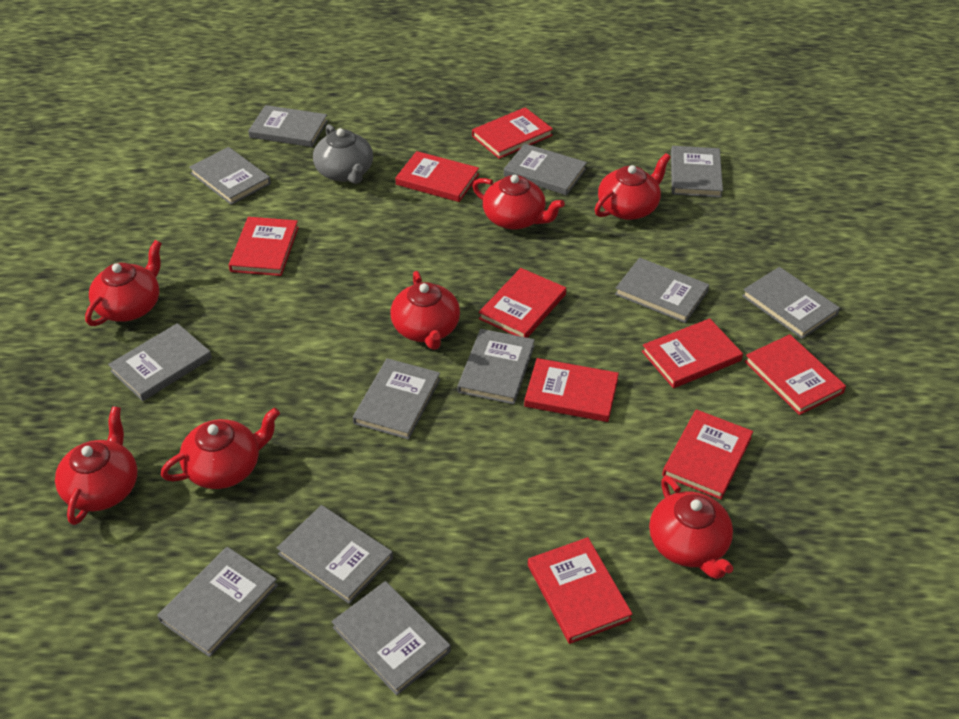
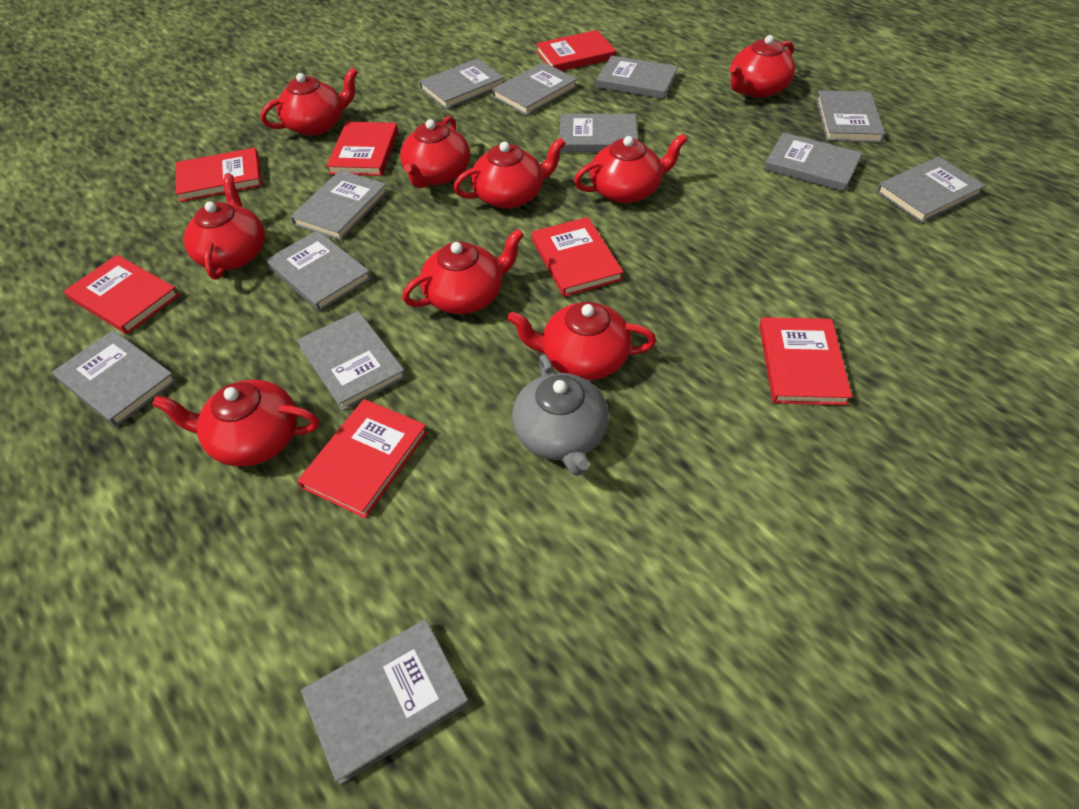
red book: 9 -> 7
red teapot: 7 -> 9

